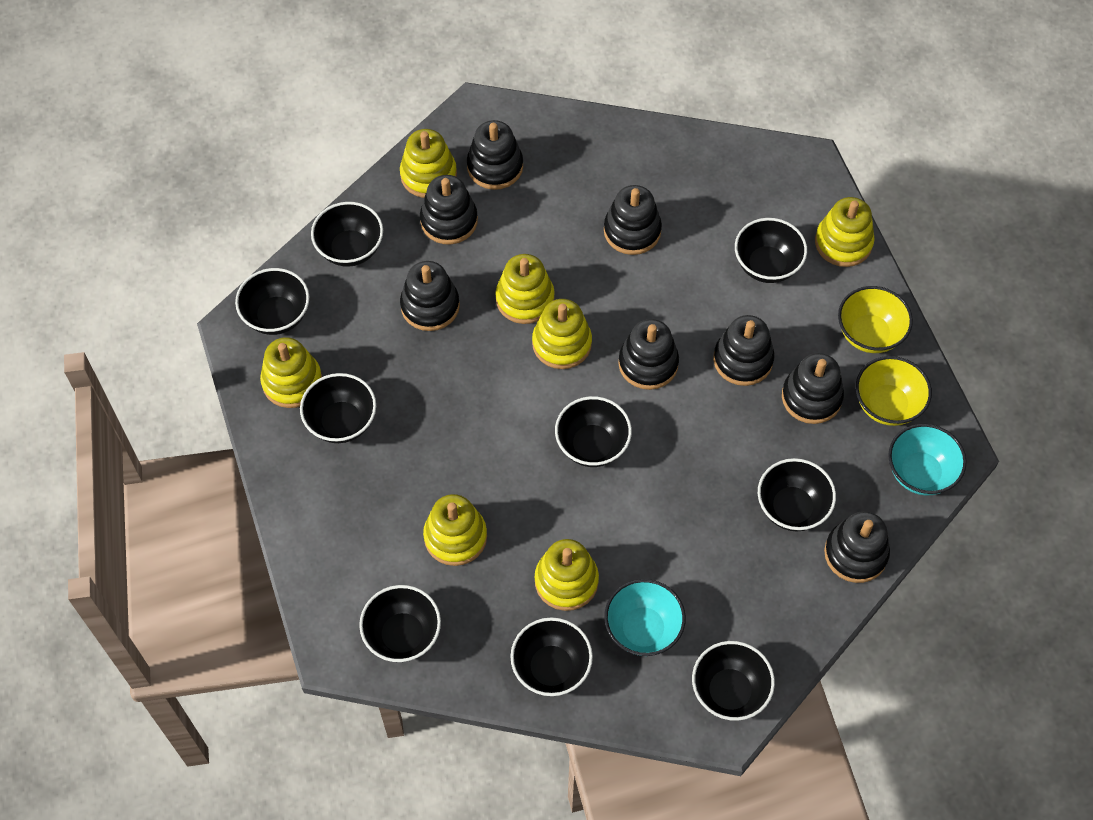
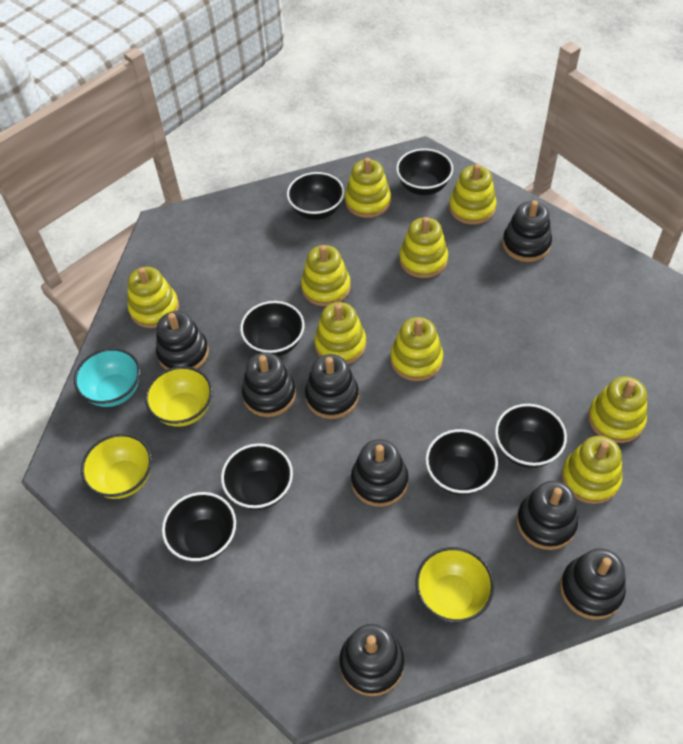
black bowl: 9 -> 7
turquoise bowl: 2 -> 1
yellow bowl: 2 -> 3
yellow stacking toy: 7 -> 9

